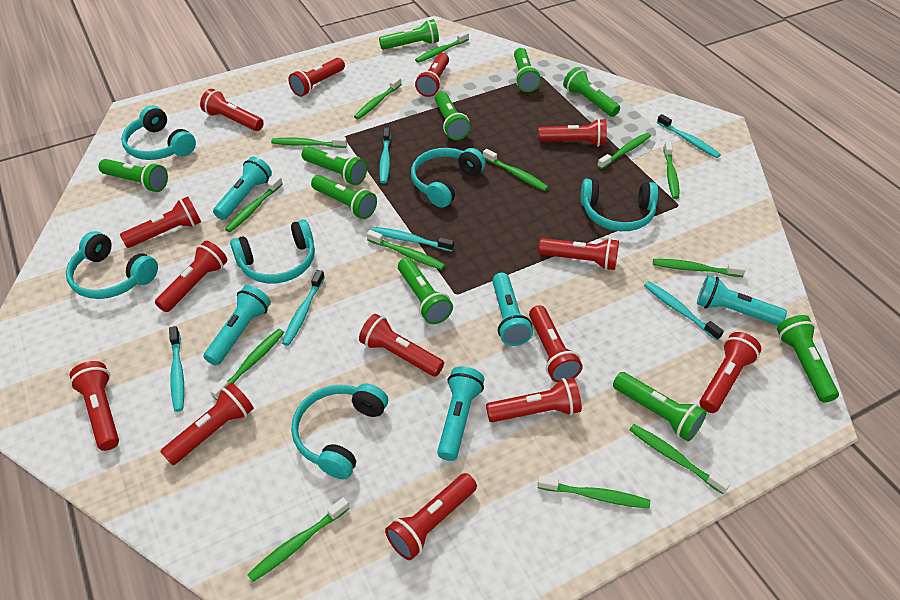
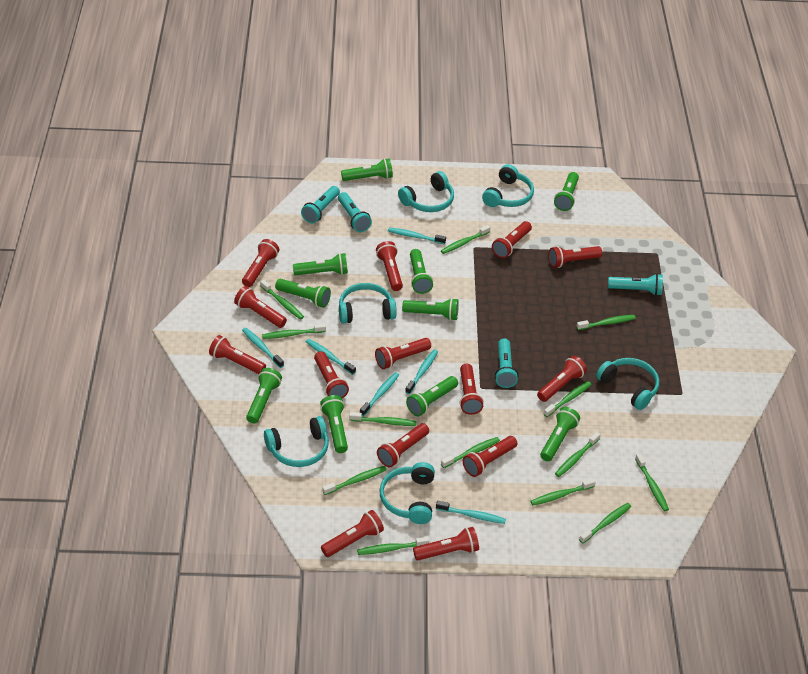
turquoise flashlight: 5 -> 4

